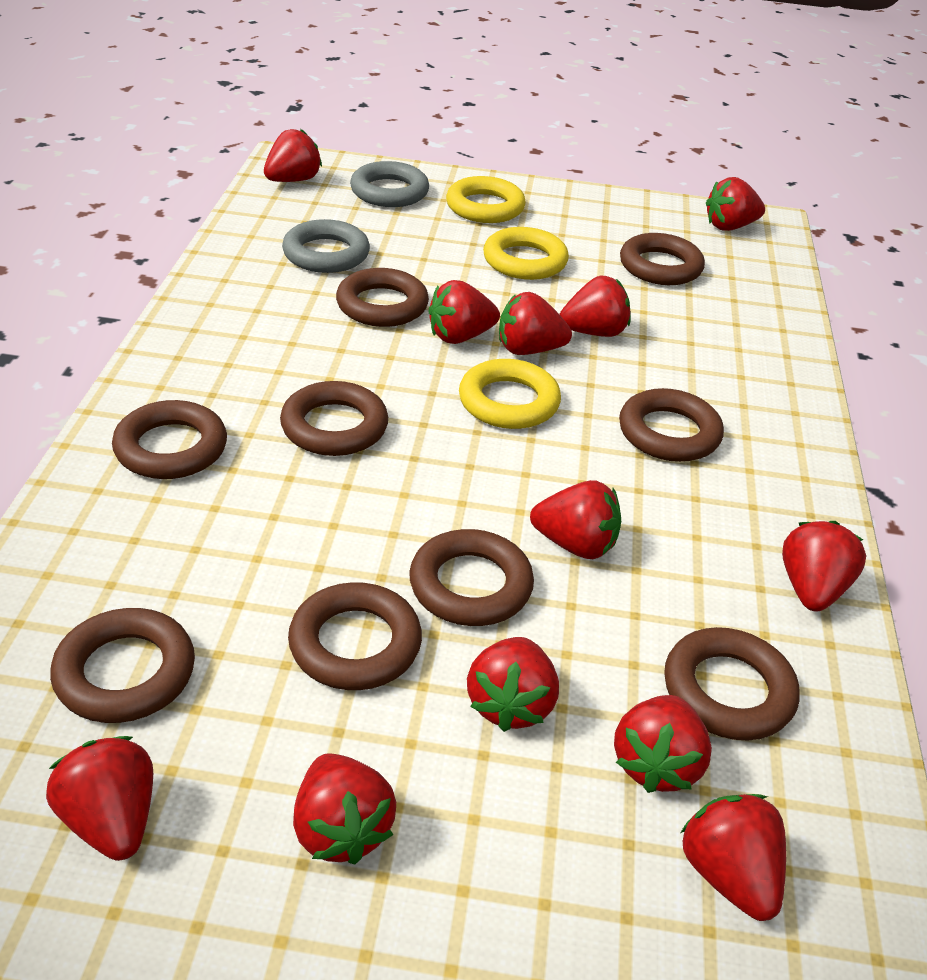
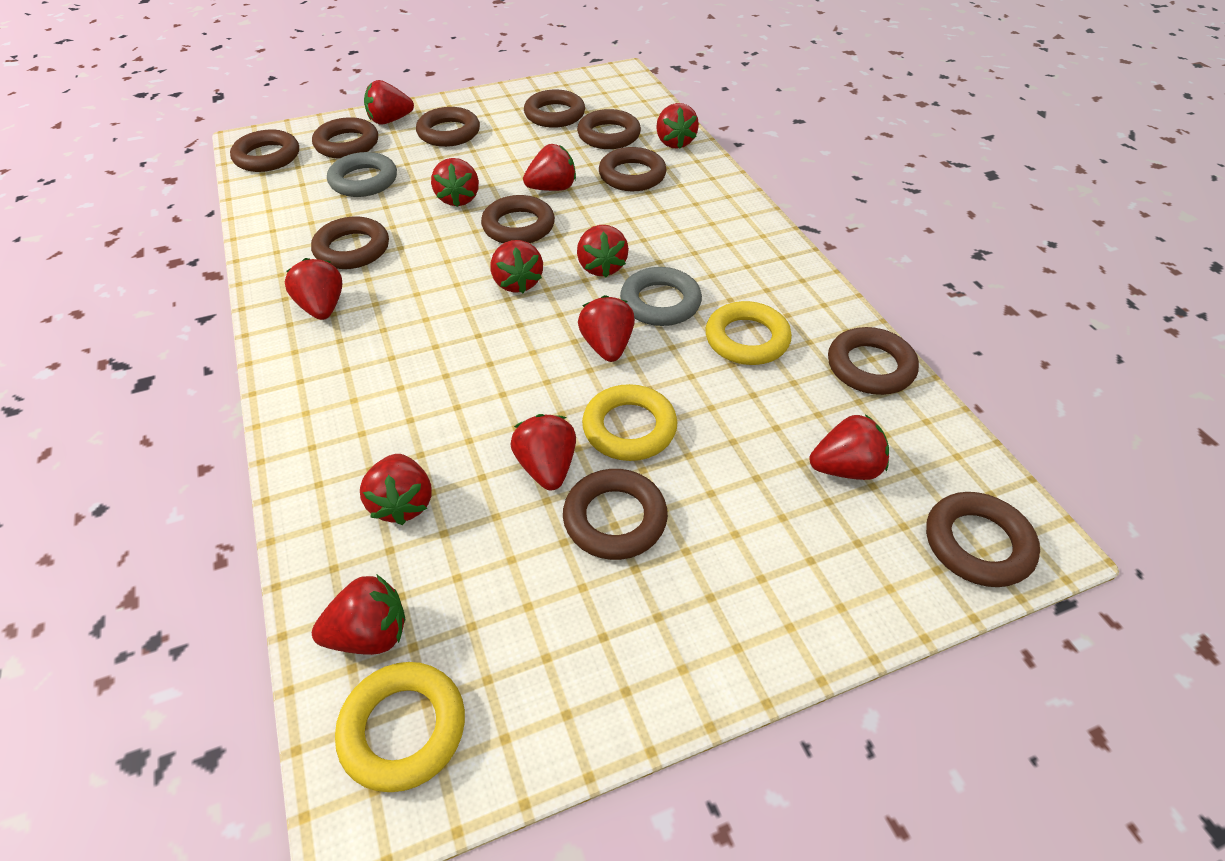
brown ring: 9 -> 11

